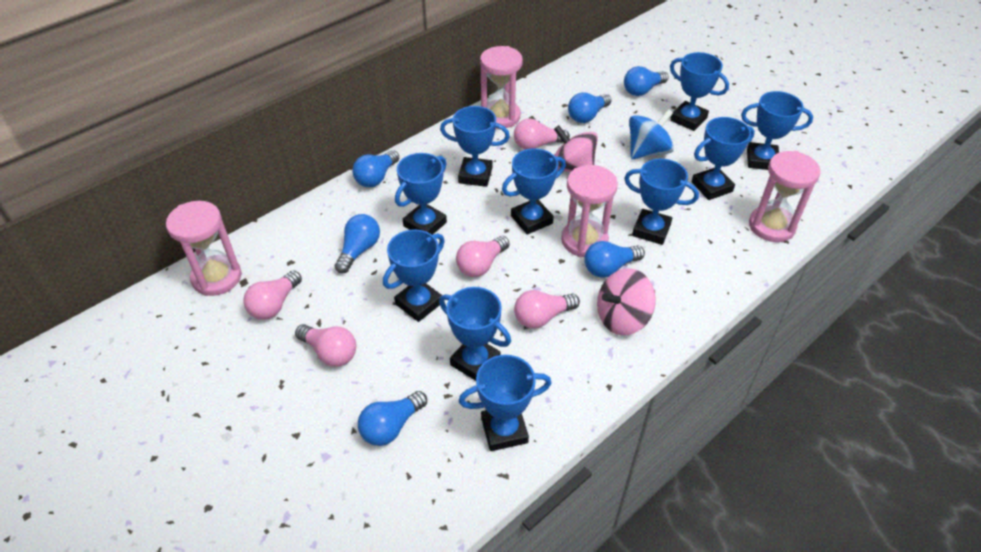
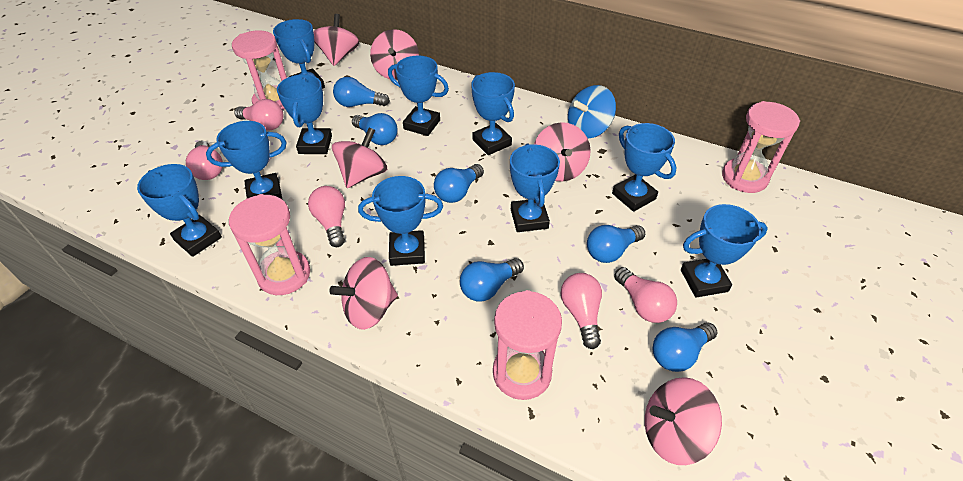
pink spinning top: 2 -> 6

